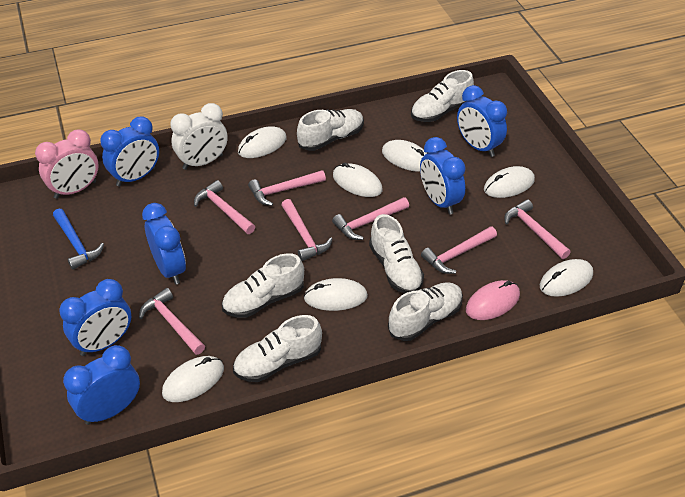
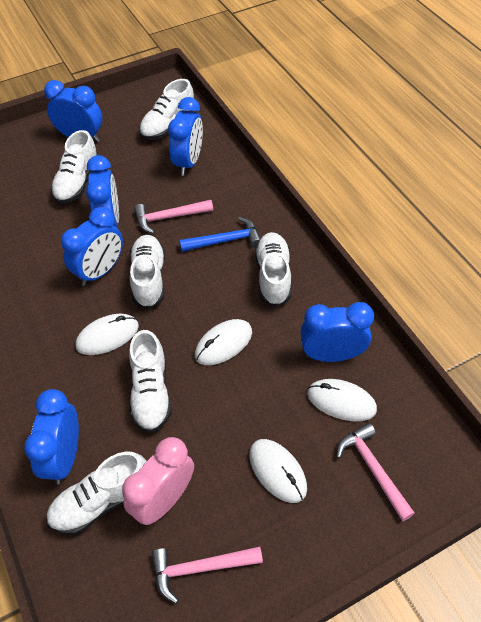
pink hammer: 7 -> 3
pink mouse: 1 -> 0
white clock: 1 -> 0
white mouse: 7 -> 4

